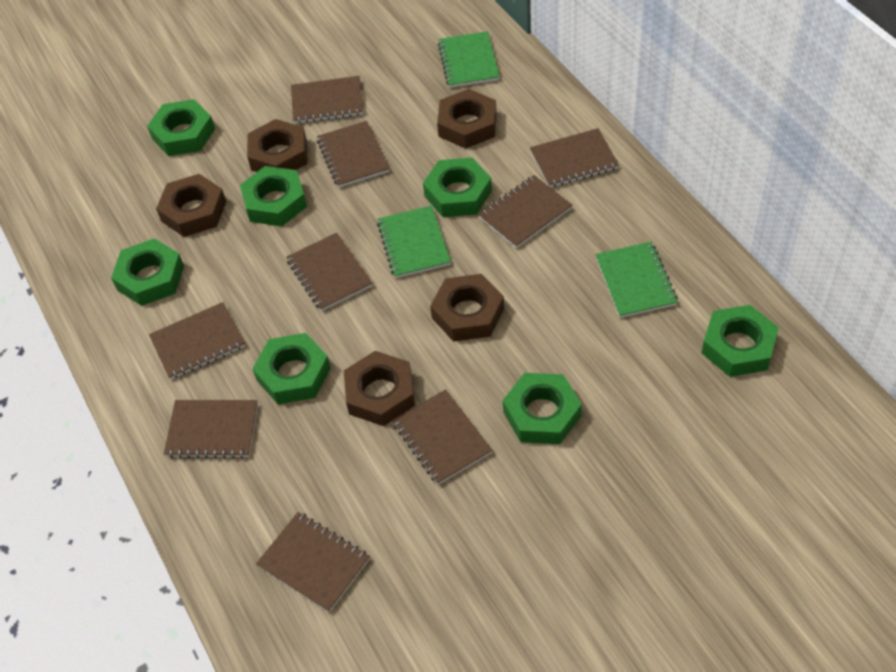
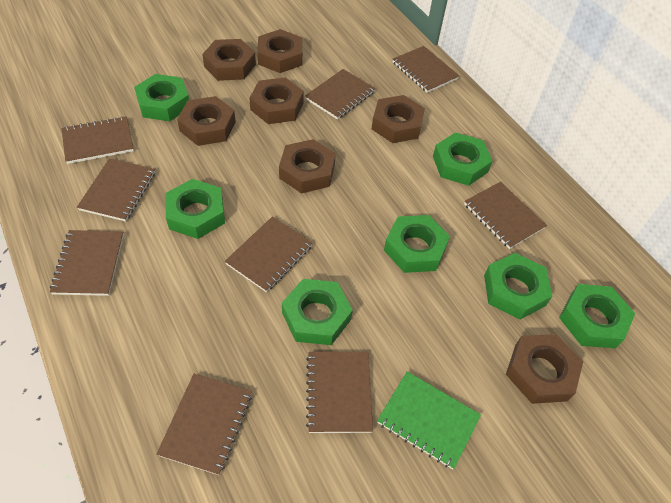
brown nut: 5 -> 7
green notebook: 3 -> 1

